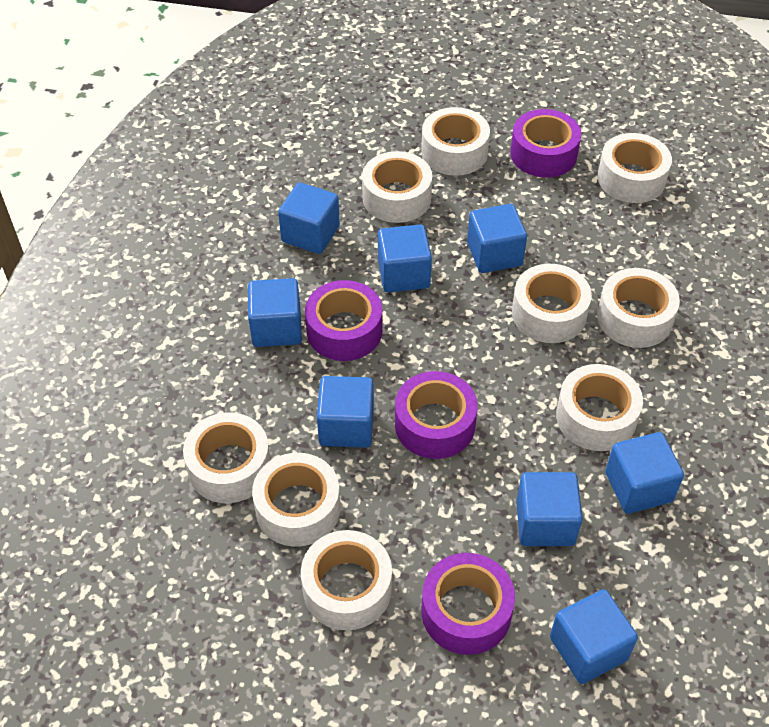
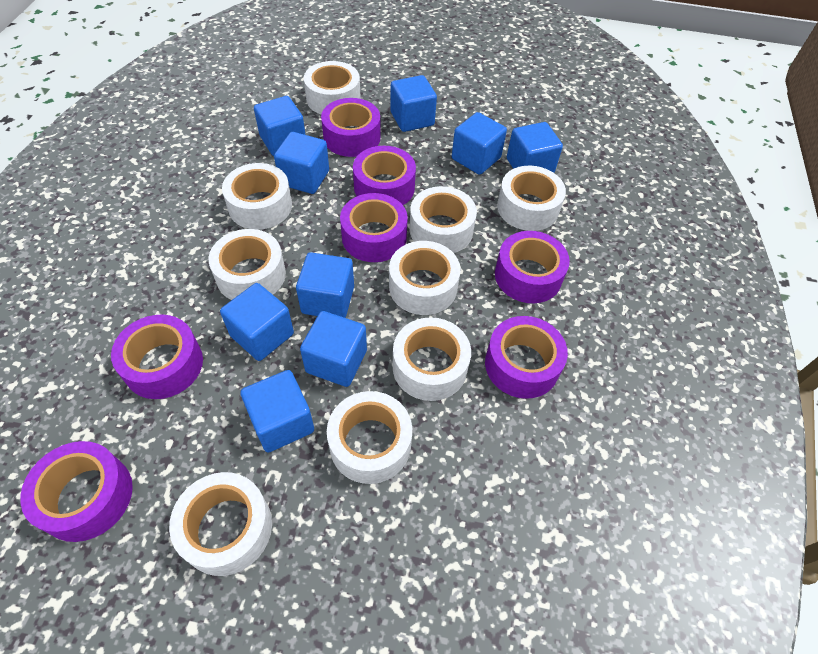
blue cube: 8 -> 9
purple tape: 4 -> 7

